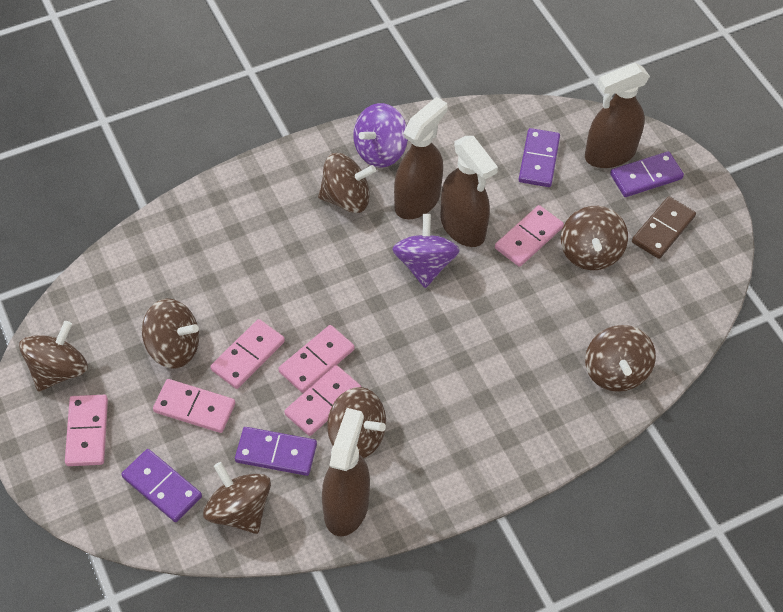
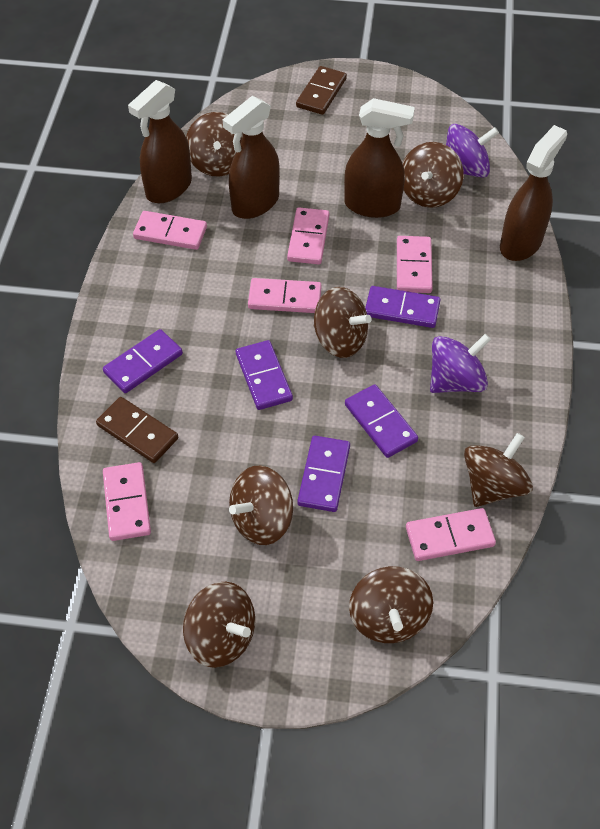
brown domino: 1 -> 2
purple domino: 4 -> 5

